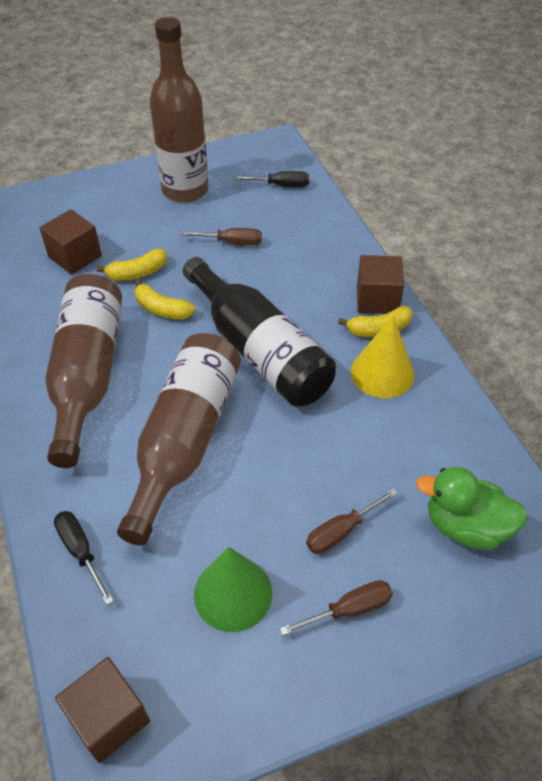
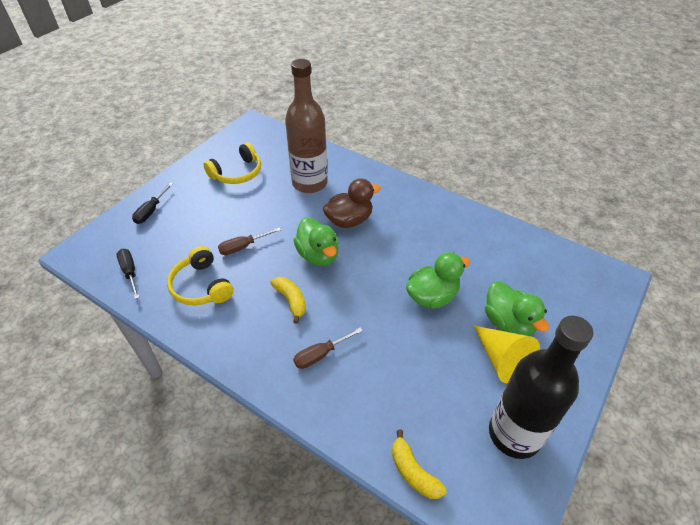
brown bottle: 3 -> 1
brown cube: 3 -> 0
brown duck: 0 -> 1
brown screwdriver: 3 -> 2
green cone: 1 -> 0
green duck: 1 -> 3
yellow banana: 3 -> 2
yellow headphones: 0 -> 2

